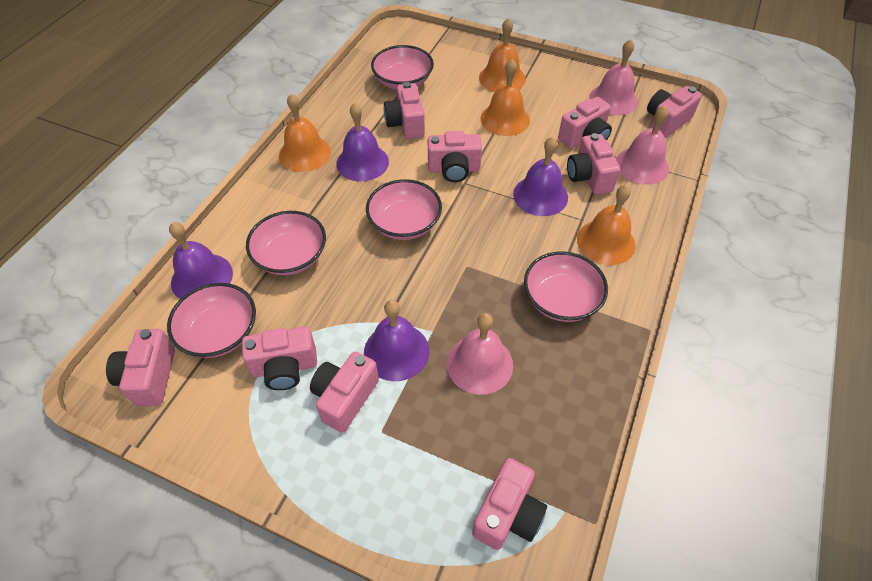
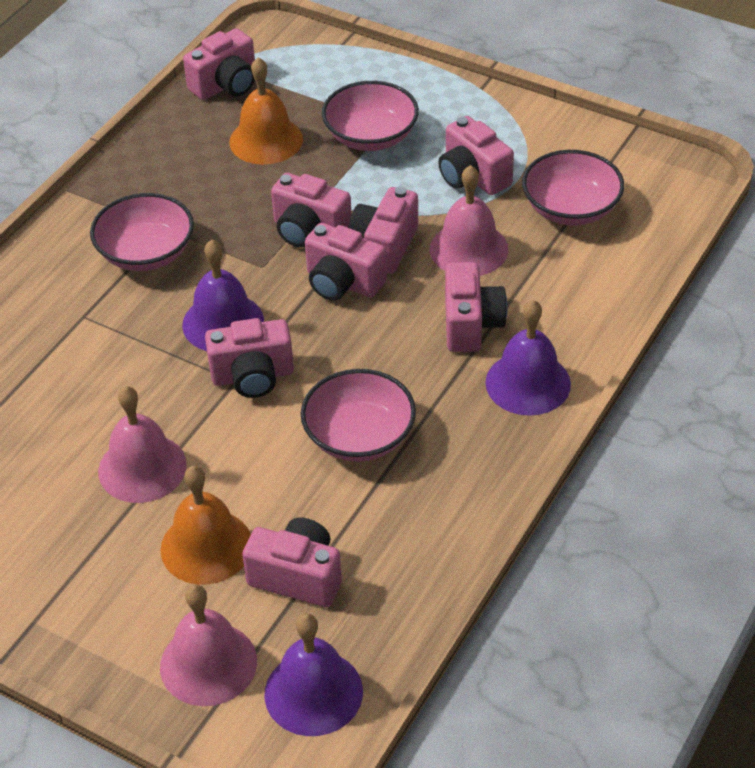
orange bell: 4 -> 2
pink bowl: 5 -> 4
pink camera: 9 -> 8
purple bell: 4 -> 3

